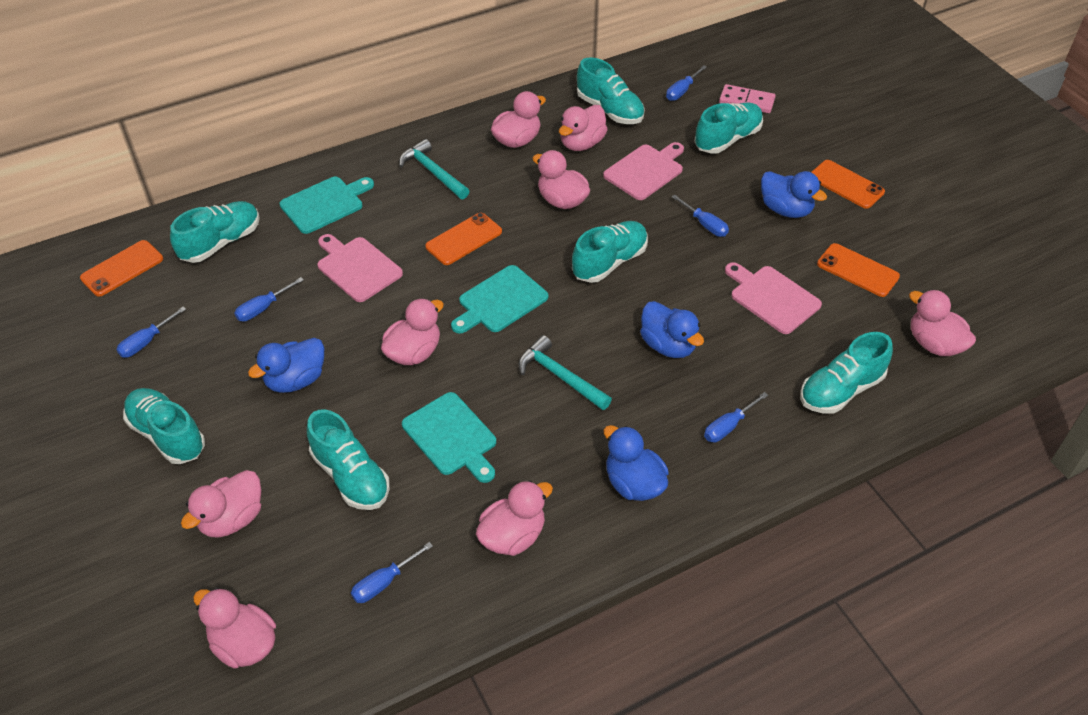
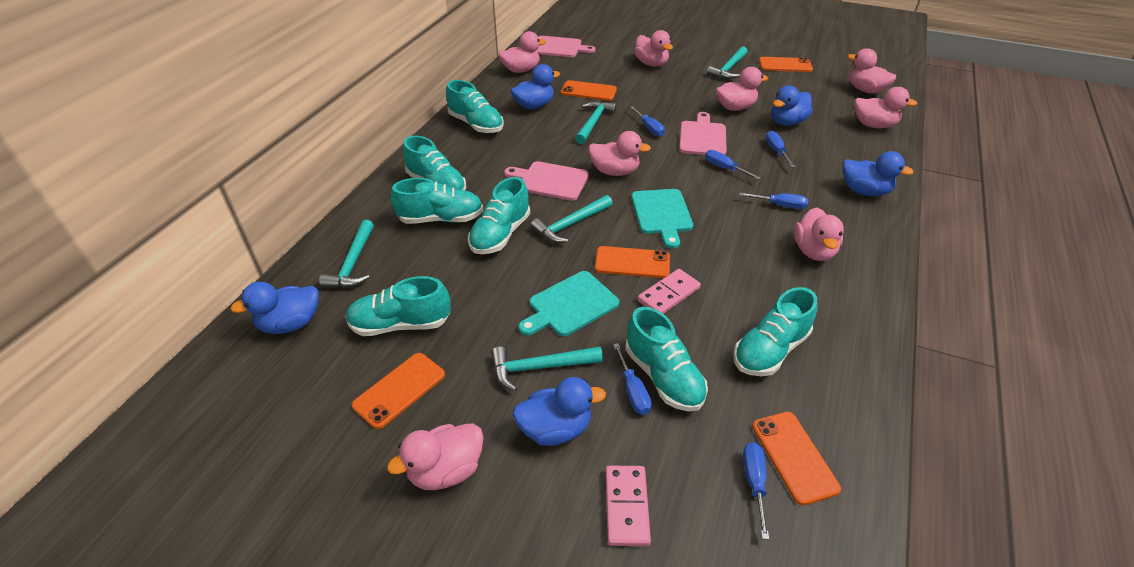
blue duck: 4 -> 5
orange phone: 4 -> 5
pink domino: 1 -> 2
turquoise cutting board: 3 -> 2
turquoise hammer: 2 -> 5

